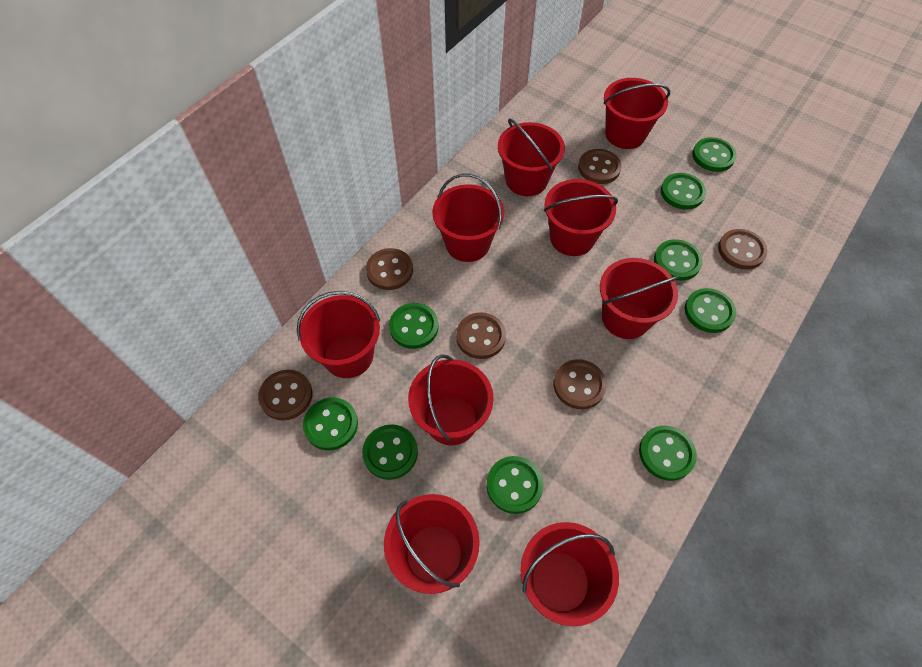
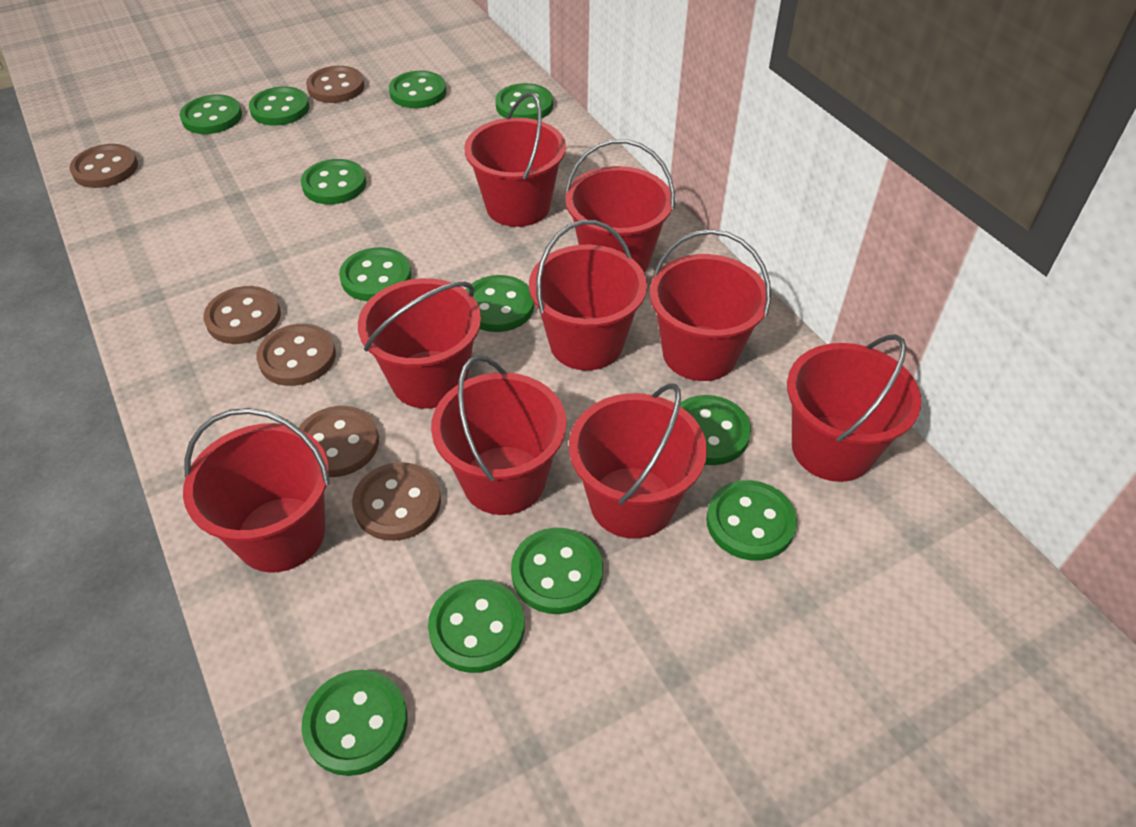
green button: 9 -> 12

